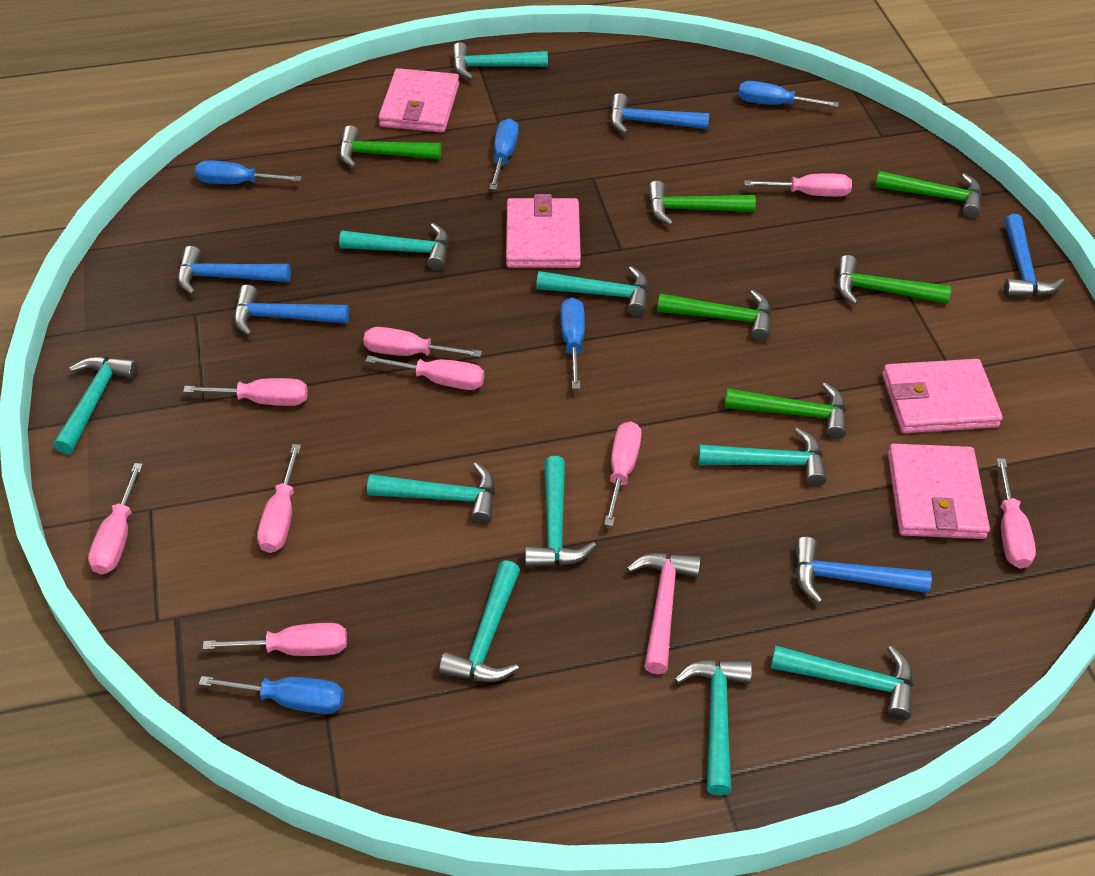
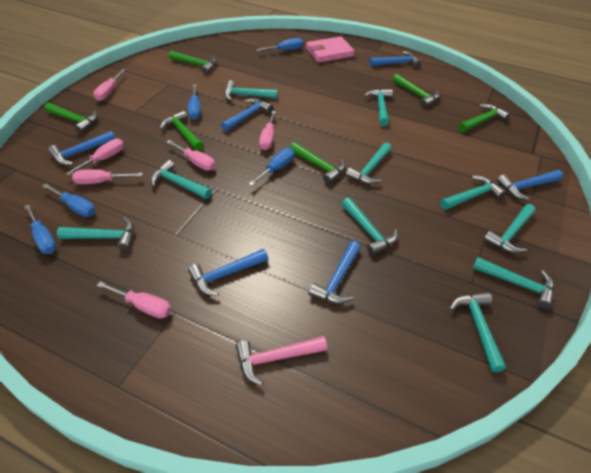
blue hammer: 5 -> 6
pink screwdriver: 9 -> 6
pink wallet: 4 -> 1

